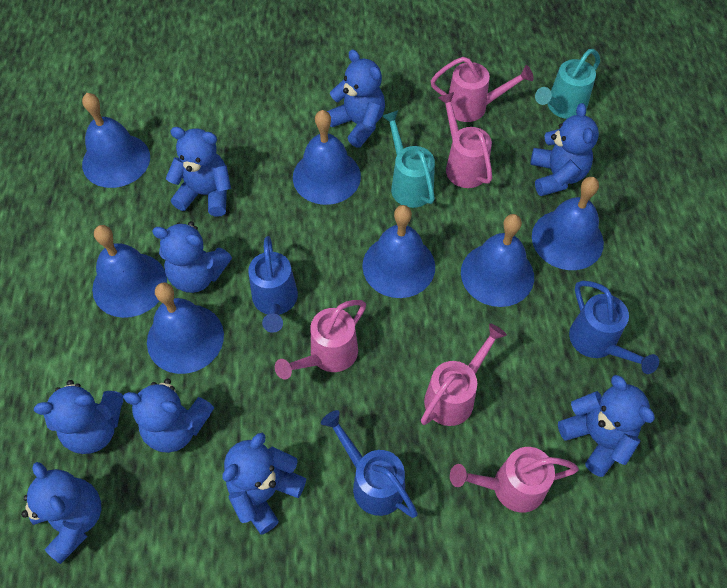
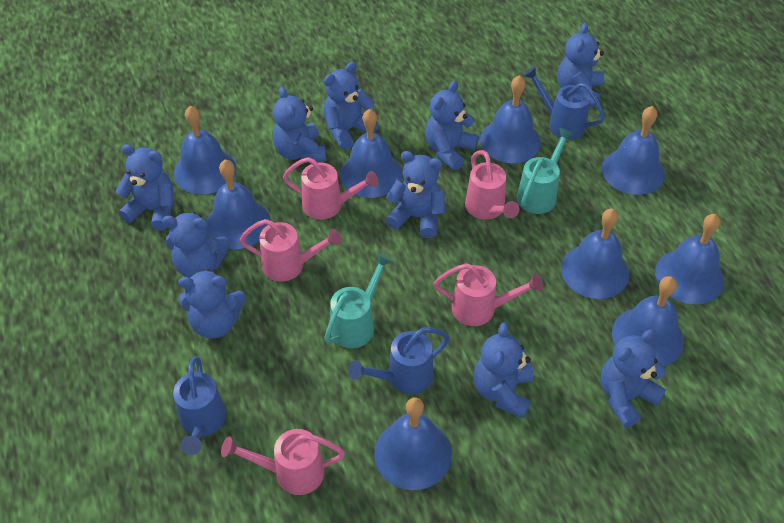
blue bell: 7 -> 9
blue teddy bear: 9 -> 10

